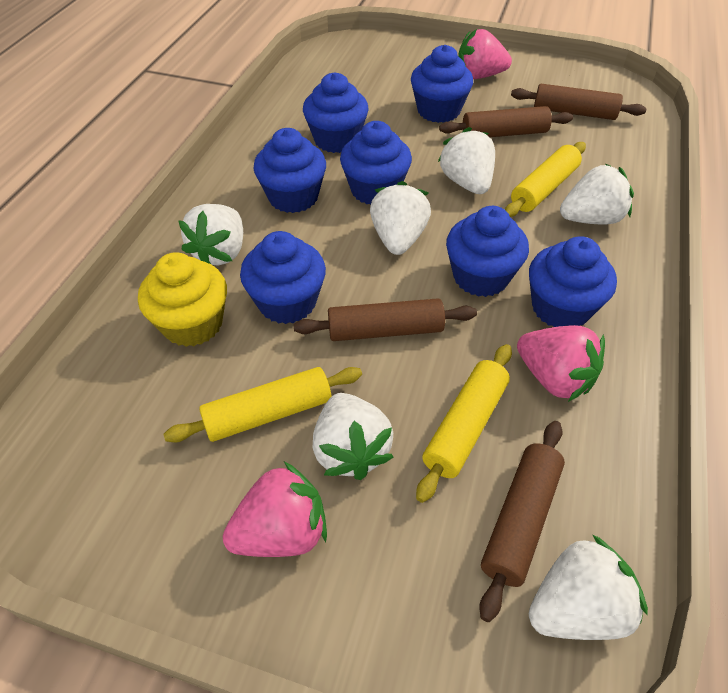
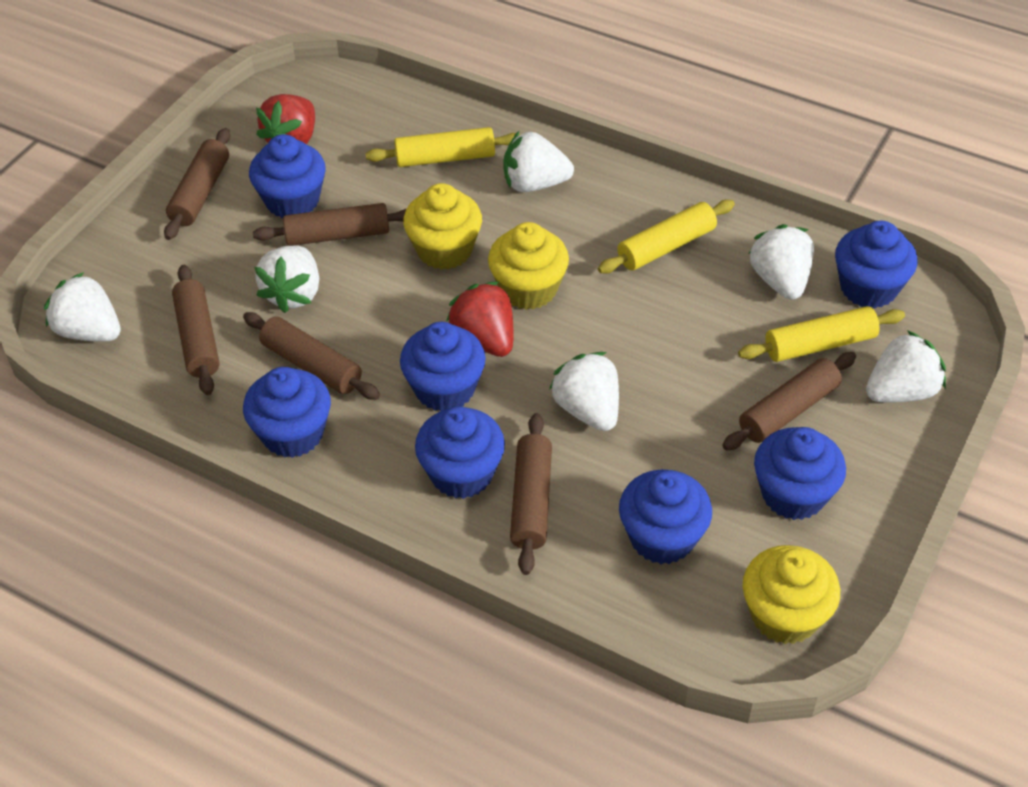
brown rolling pin: 4 -> 6
pink strawberry: 3 -> 0
red strawberry: 0 -> 2
yellow cupcake: 1 -> 3

